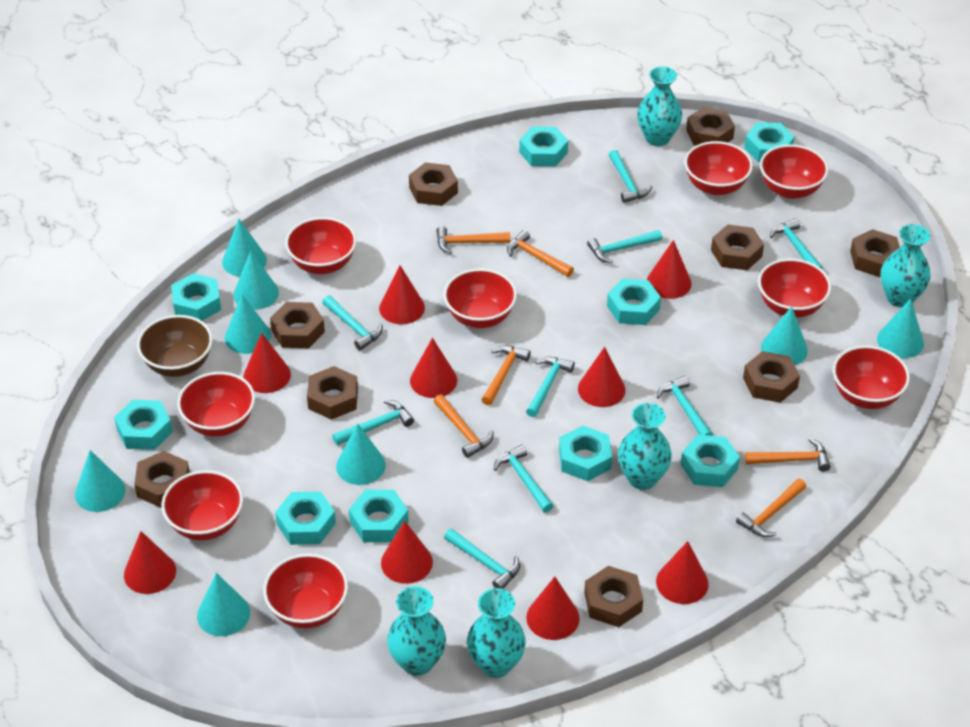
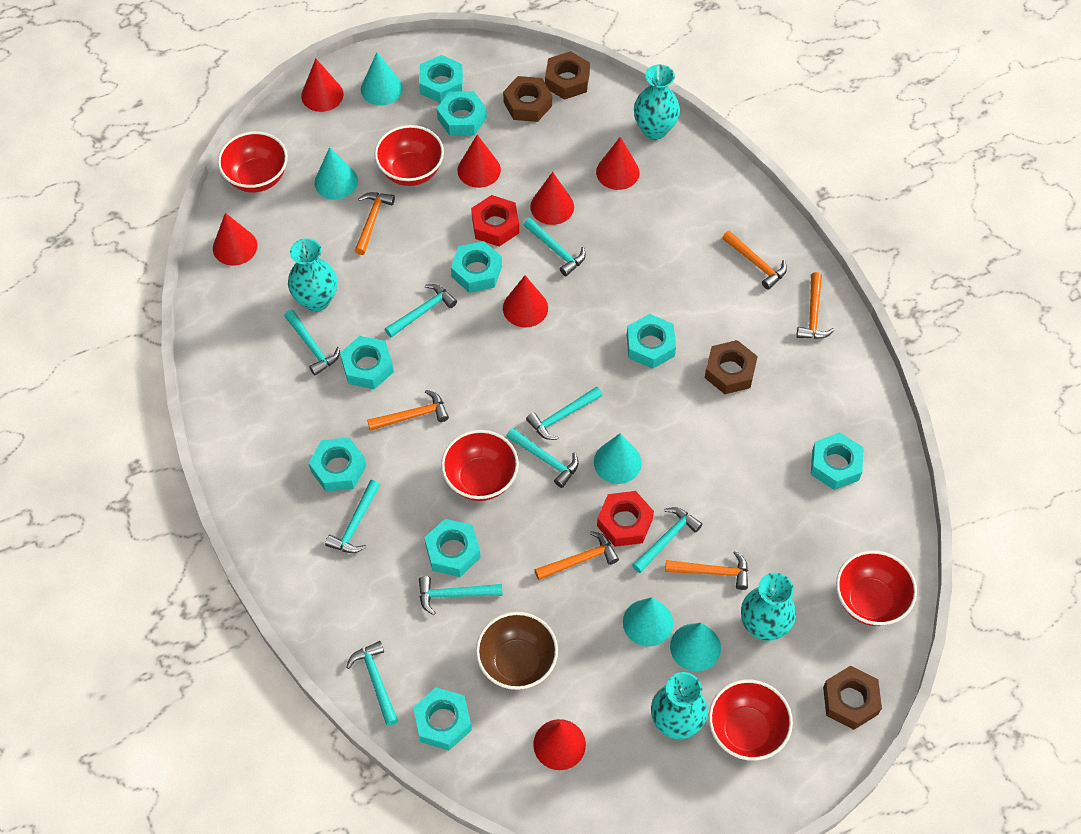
brown nut: 9 -> 4
red bowl: 9 -> 5
red cone: 9 -> 7
red nut: 0 -> 2
turquoise cone: 8 -> 5
turquoise vase: 5 -> 4

